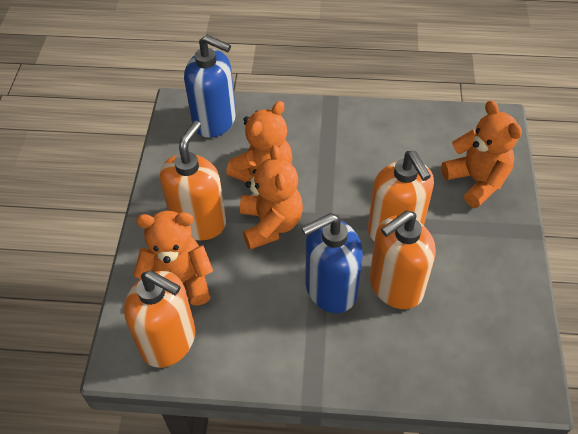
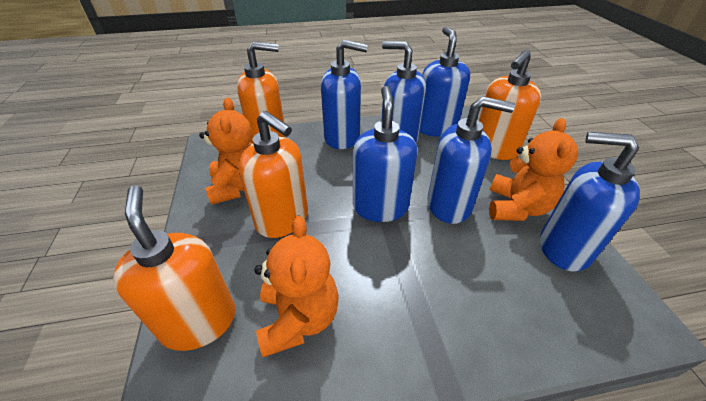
blue soap dispenser: 2 -> 6
orange teddy bear: 4 -> 3

